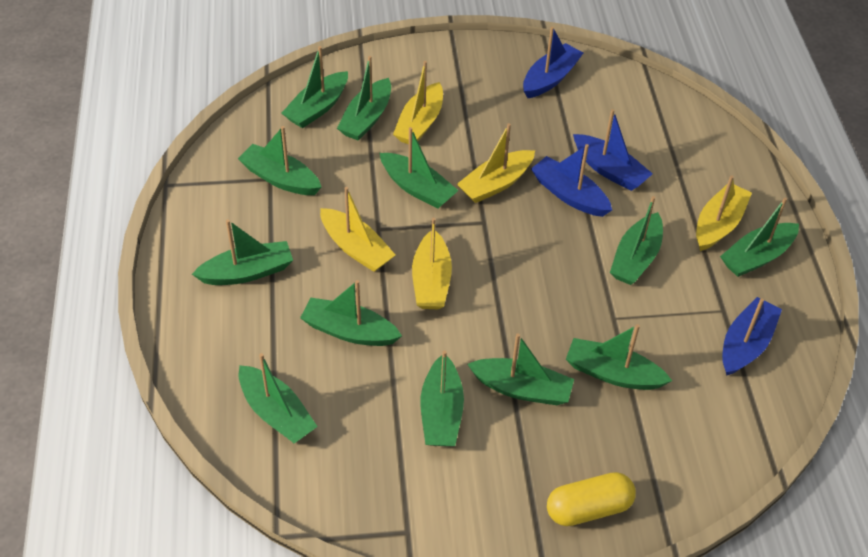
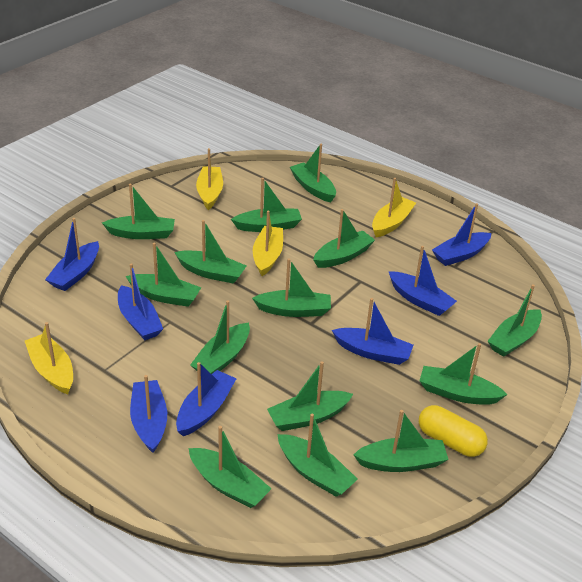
blue boat: 4 -> 7
green boat: 12 -> 14
yellow boat: 5 -> 4

